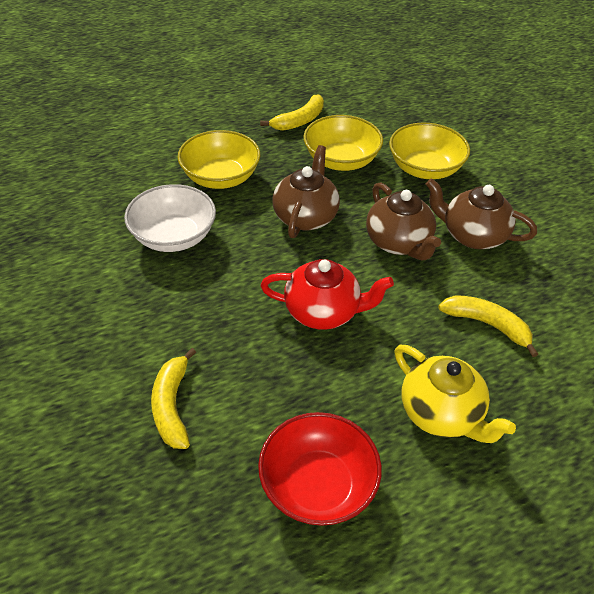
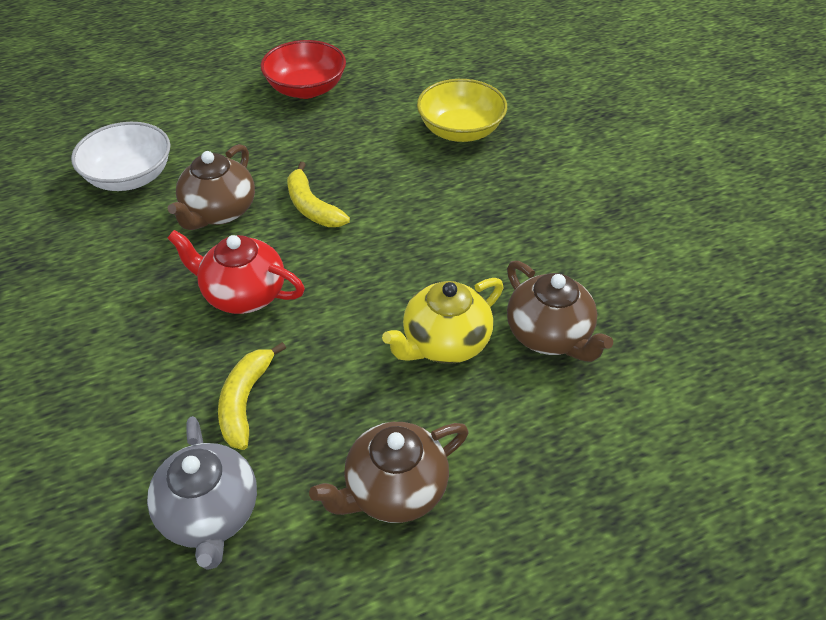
grey teapot: 0 -> 1
yellow banana: 3 -> 2
yellow bowl: 3 -> 1

